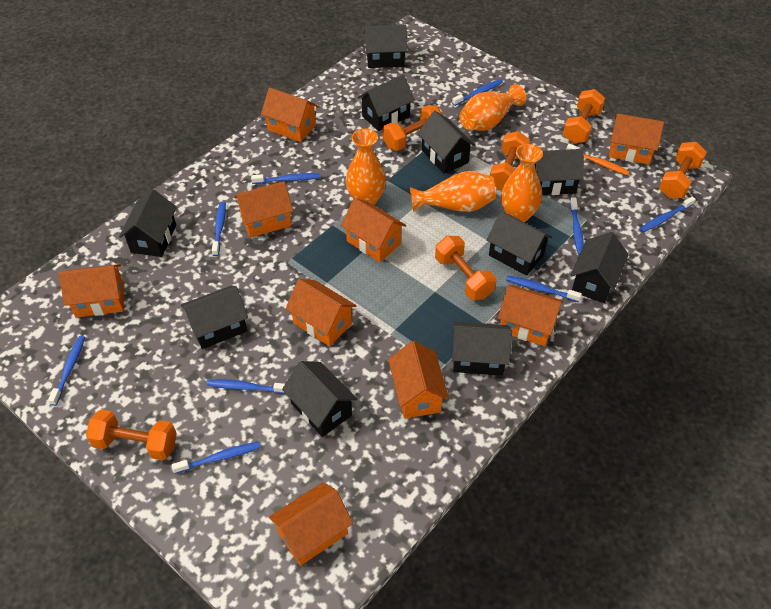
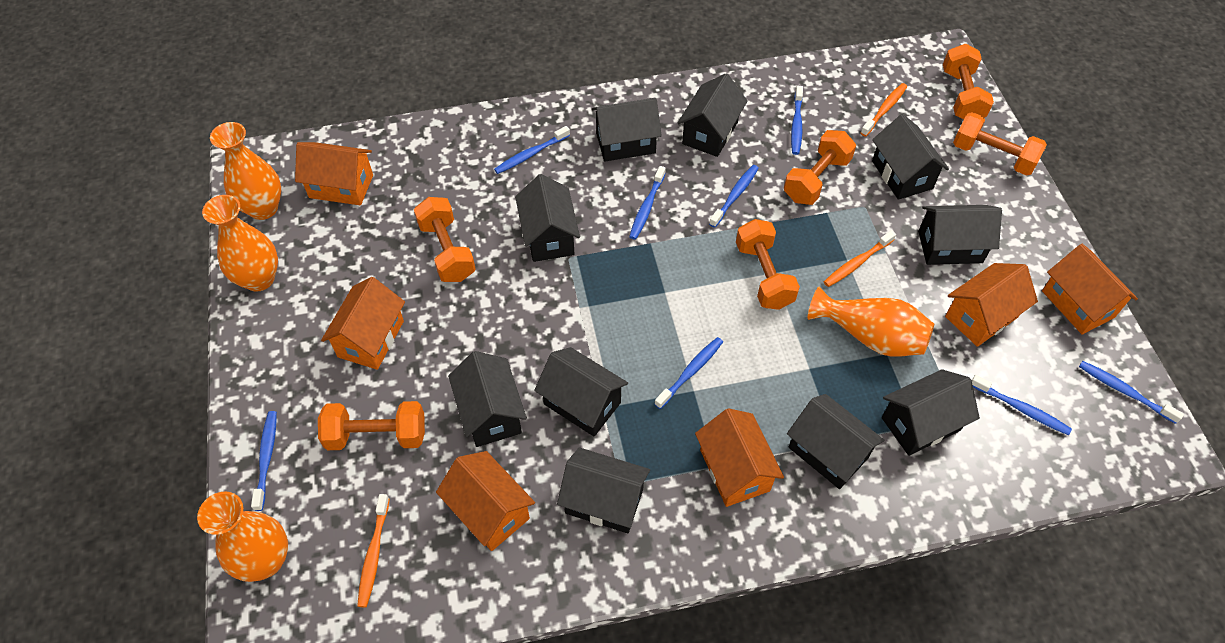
blue toothbrush: 9 -> 8
orange house: 9 -> 6
orange toothbrush: 1 -> 3

